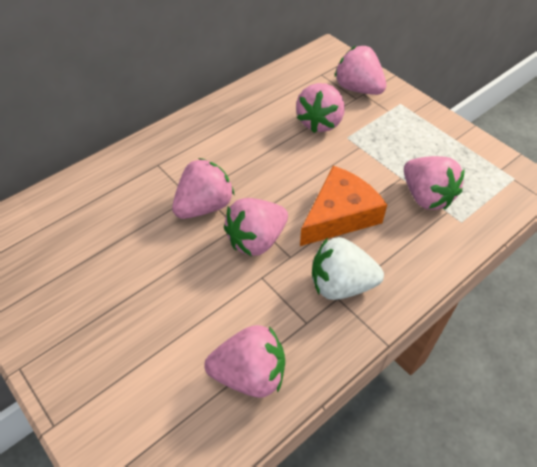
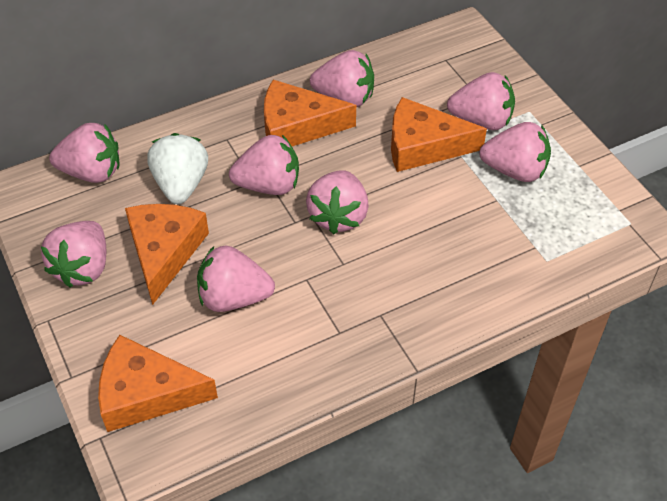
orange cheese: 1 -> 4
pink strawberry: 6 -> 8

